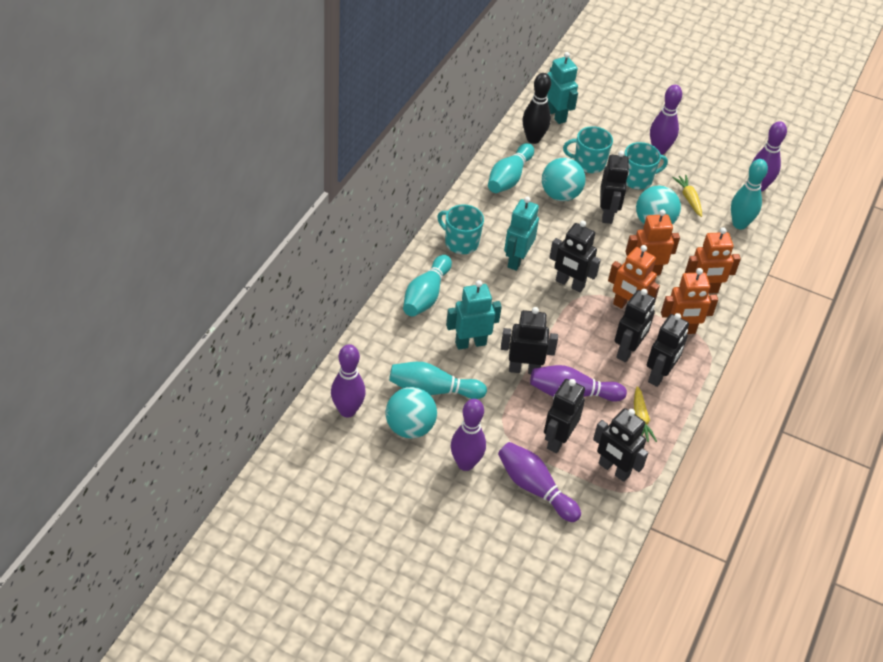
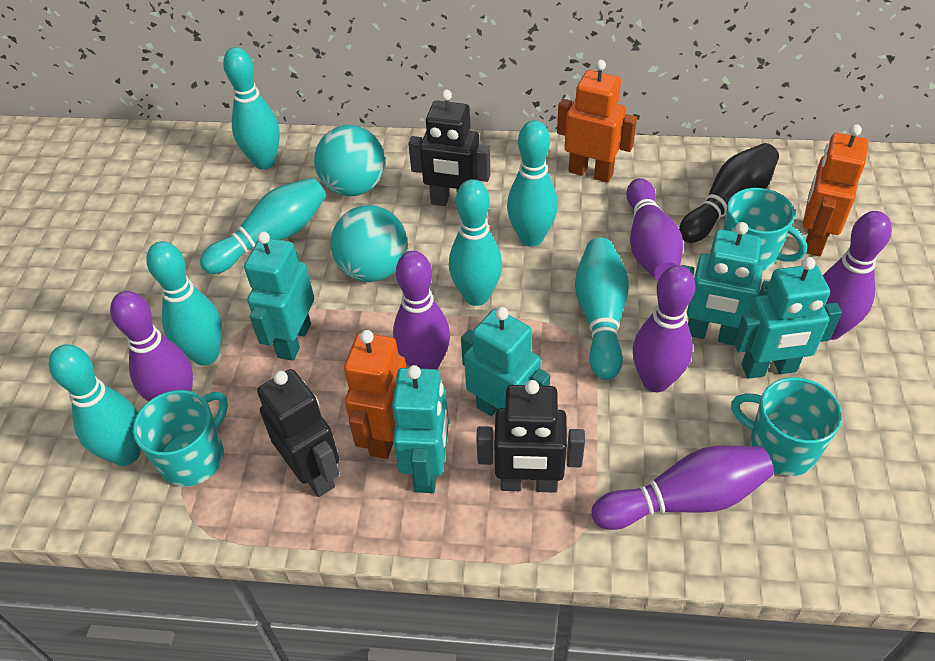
black robot: 7 -> 3
orange robot: 4 -> 3
turquoise ball: 3 -> 2
turquoise bowling pin: 4 -> 7
turquoise robot: 3 -> 5
yellow carrot: 2 -> 0

